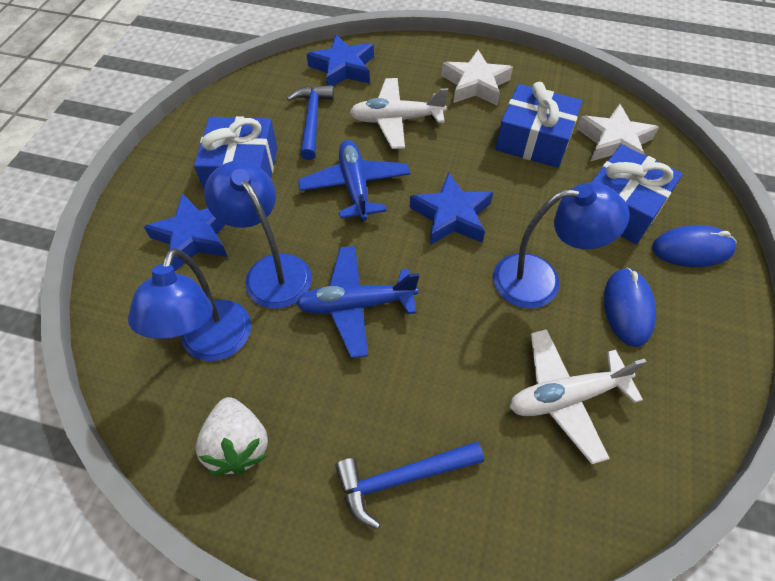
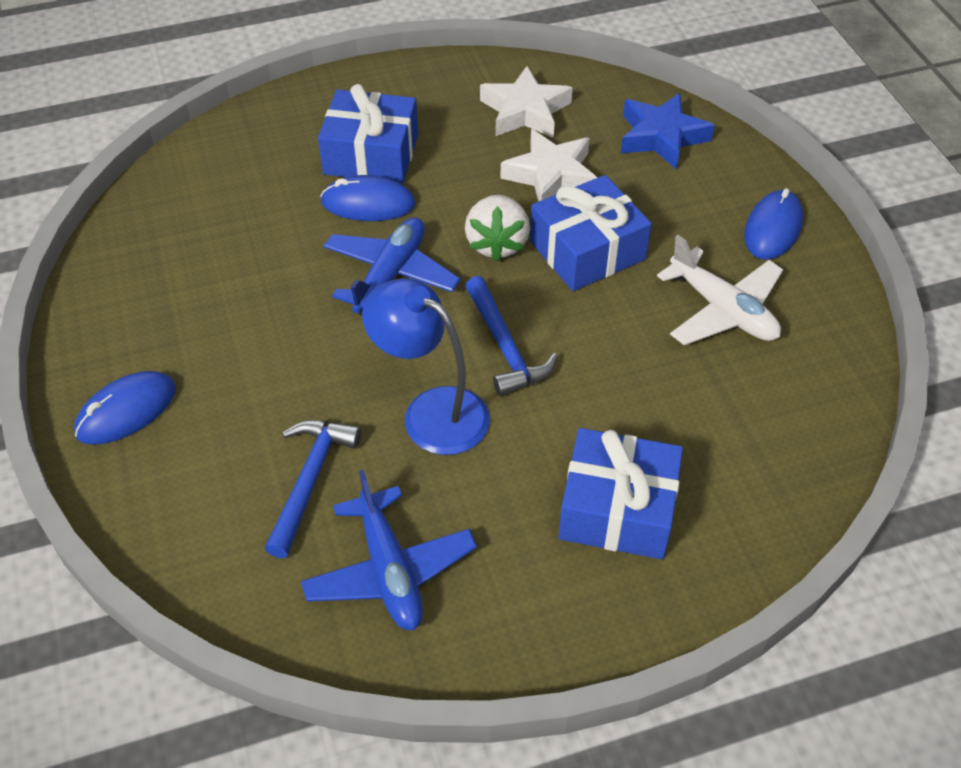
blue lamp: 3 -> 1
blue mouse: 2 -> 3
blue star: 3 -> 1
white plane: 2 -> 1

